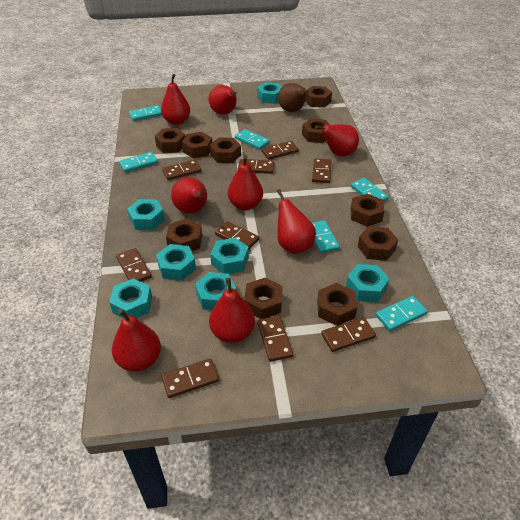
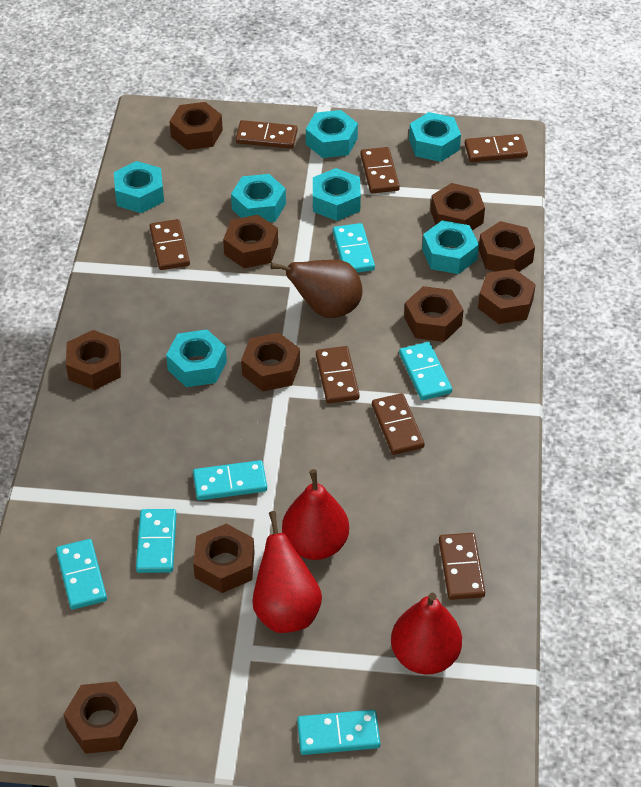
brown domino: 9 -> 7
red pear: 8 -> 3

